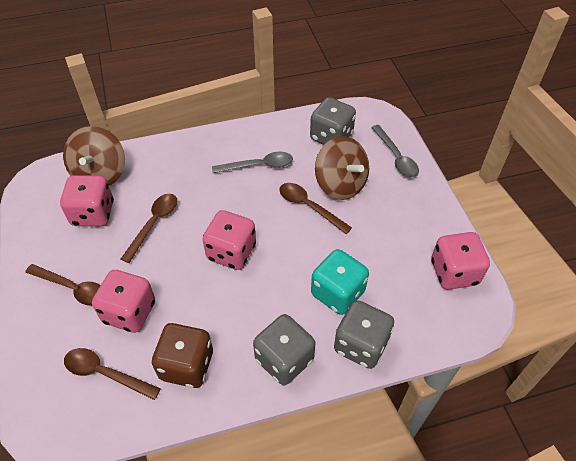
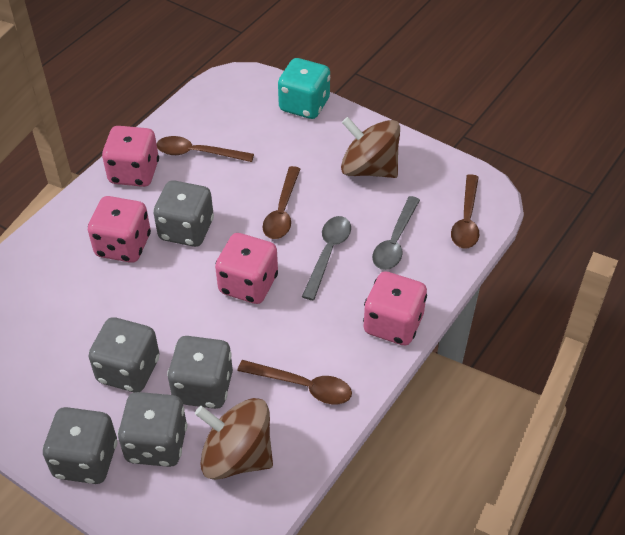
brown dice: 1 -> 0
grey dice: 3 -> 5

